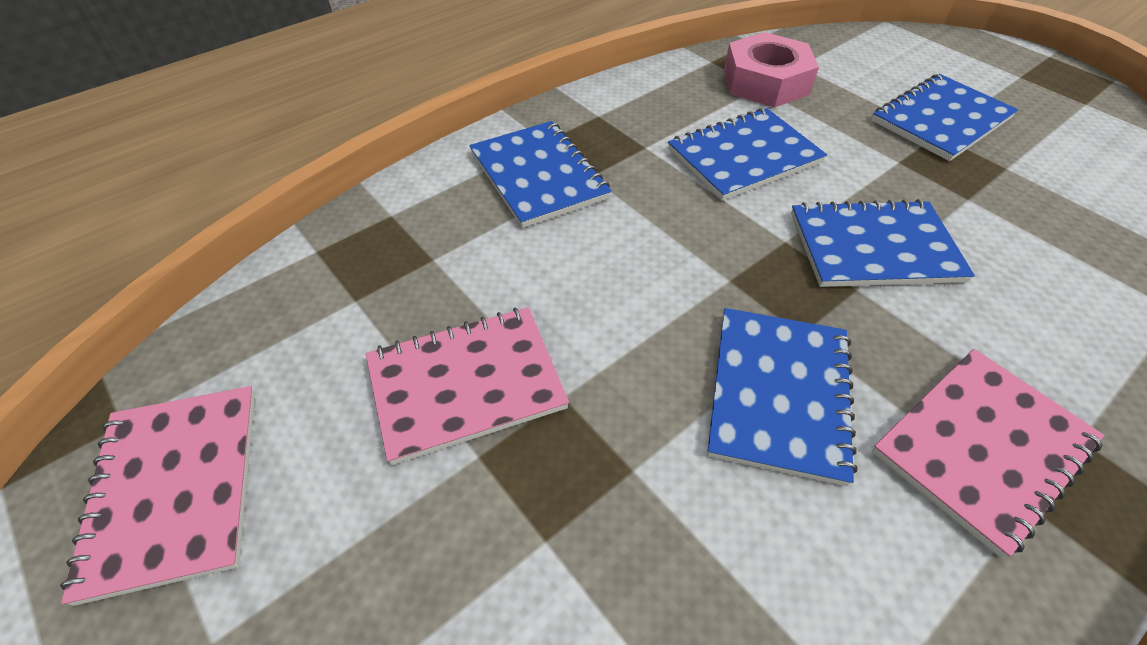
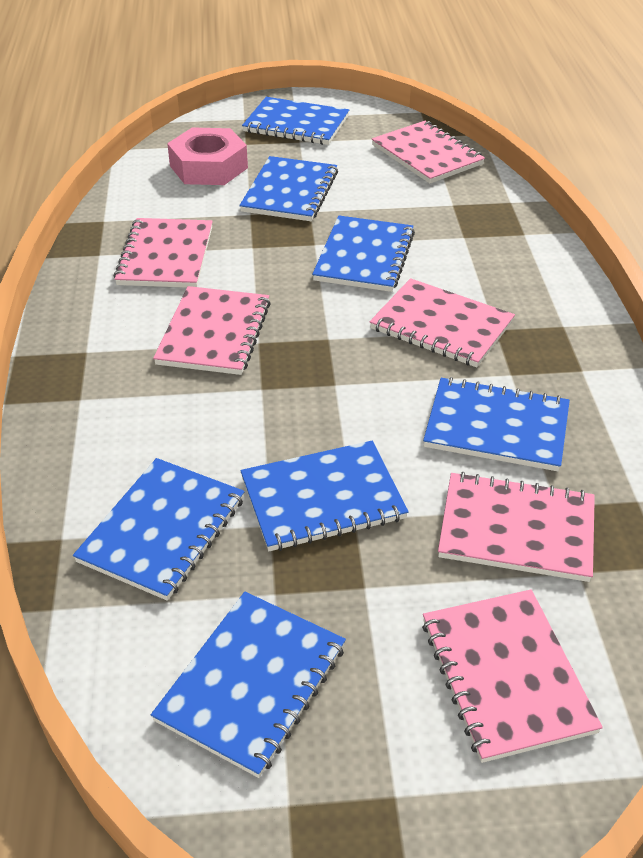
blue notebook: 5 -> 7
pink notebook: 3 -> 6

